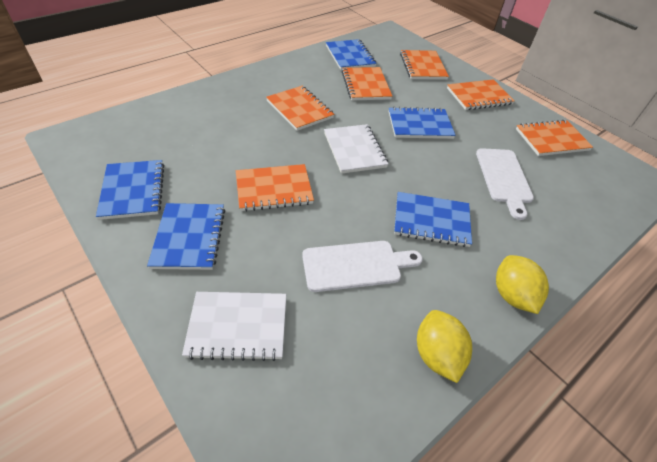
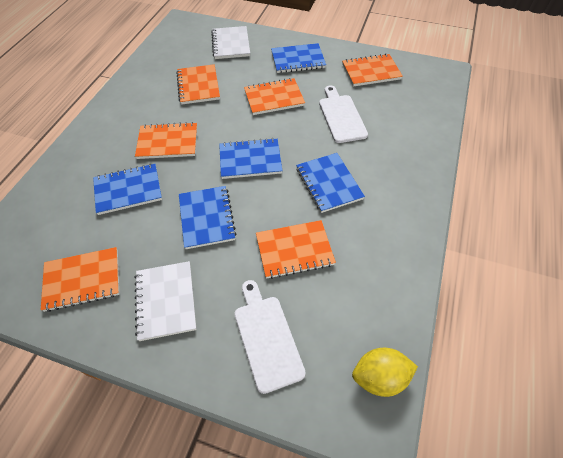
yellow lemon: 2 -> 1

